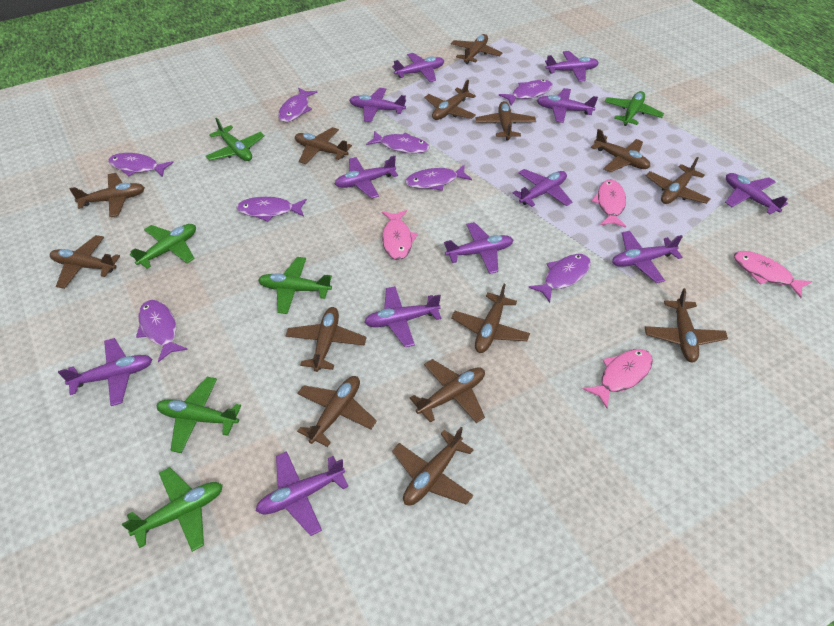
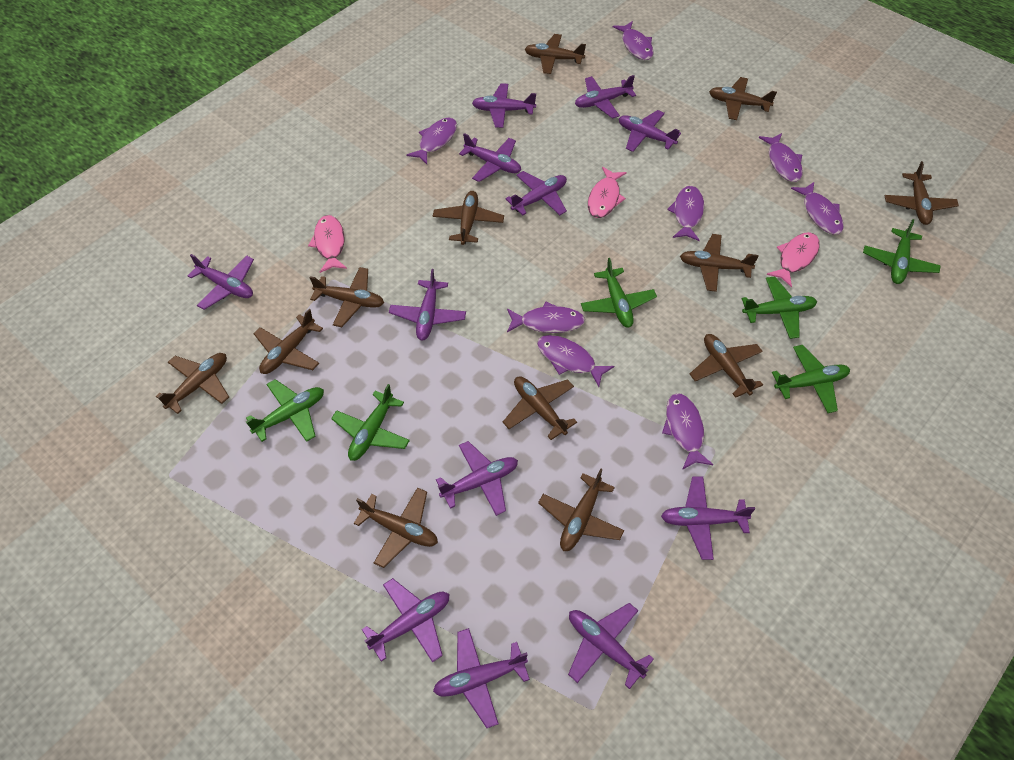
brown plane: 14 -> 12
pink fish: 4 -> 3

